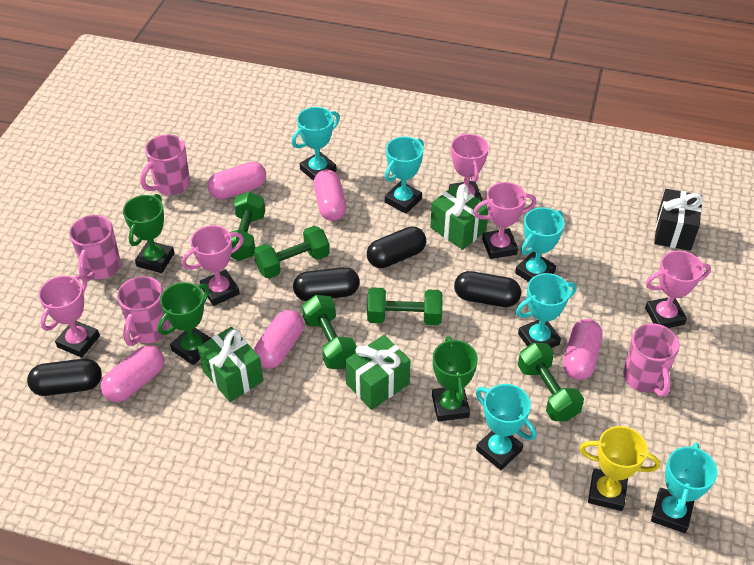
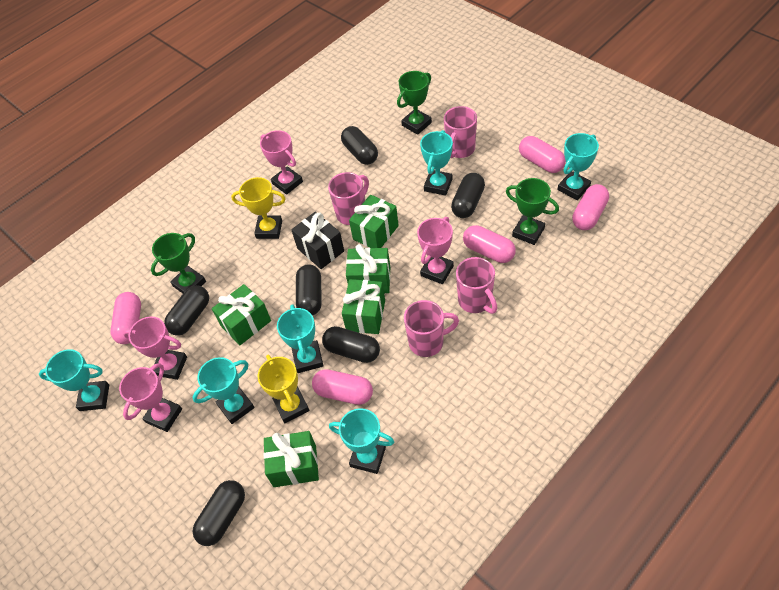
black capsule: 4 -> 6
green dumbbell: 5 -> 0
green gift: 3 -> 5
pink trophy: 5 -> 4
yellow trophy: 1 -> 2

